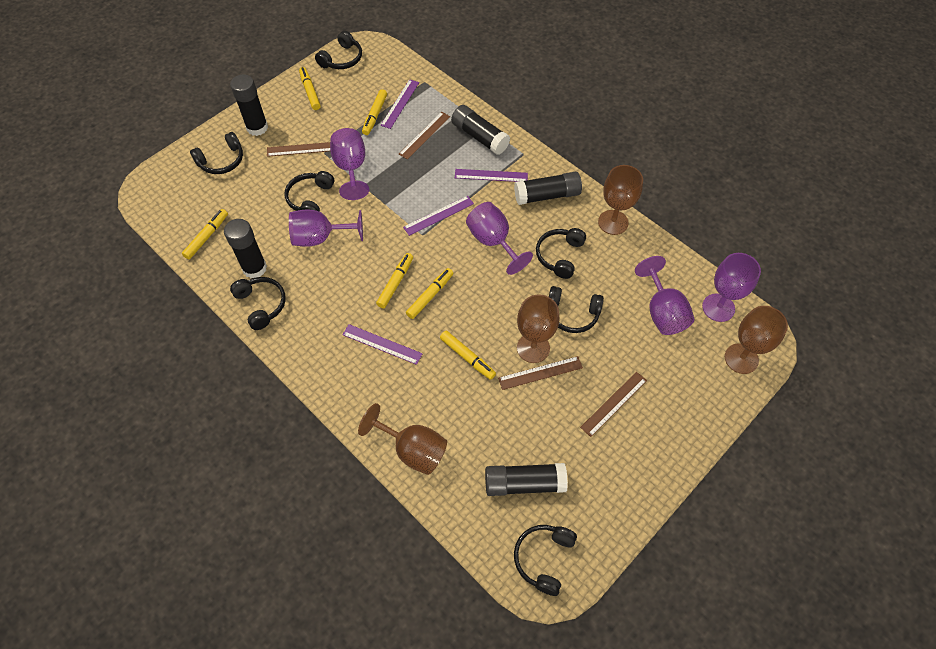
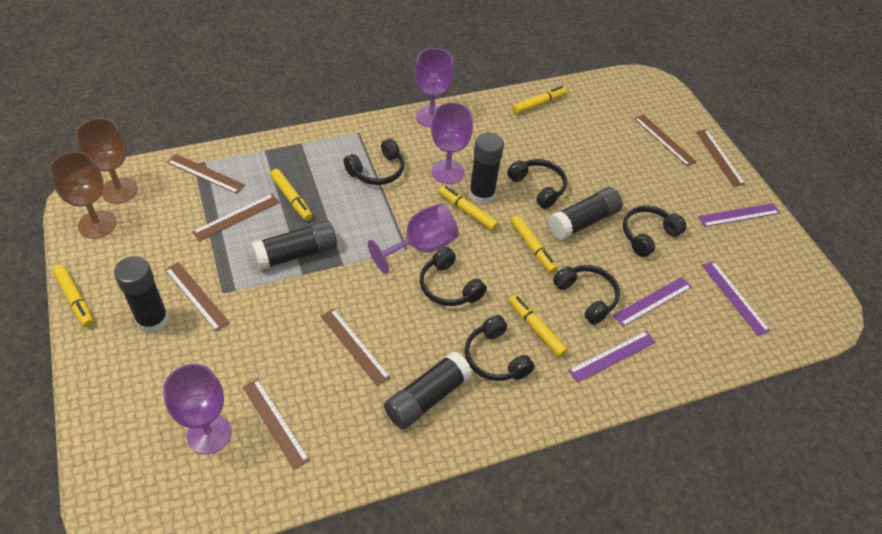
black headphones: 7 -> 6
brown goblet: 4 -> 2
brown ruler: 4 -> 7
purple goblet: 5 -> 4

